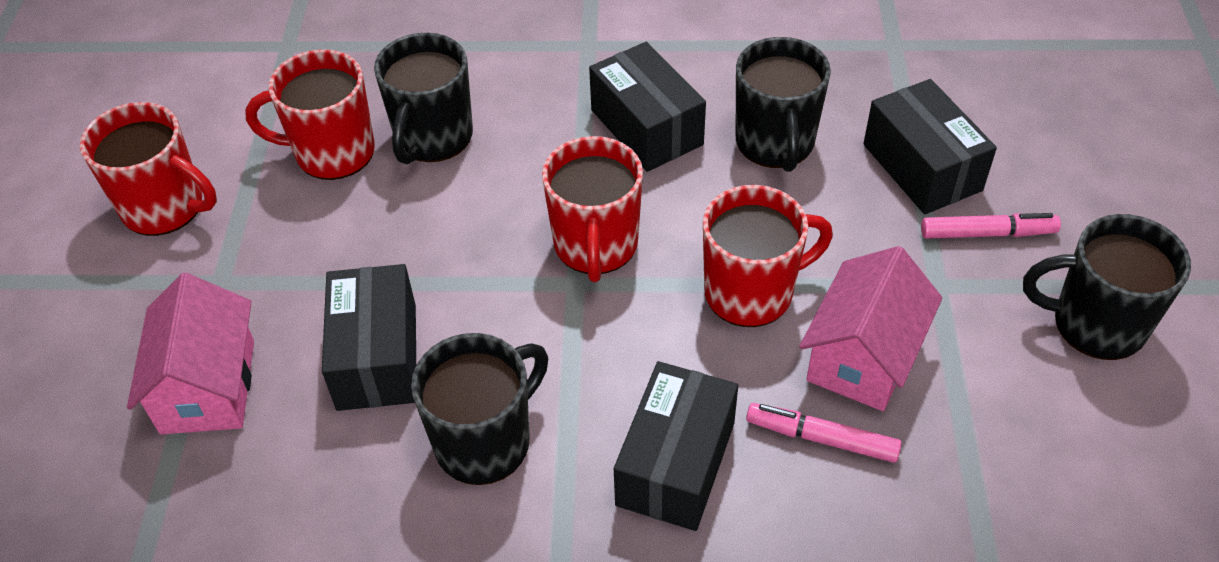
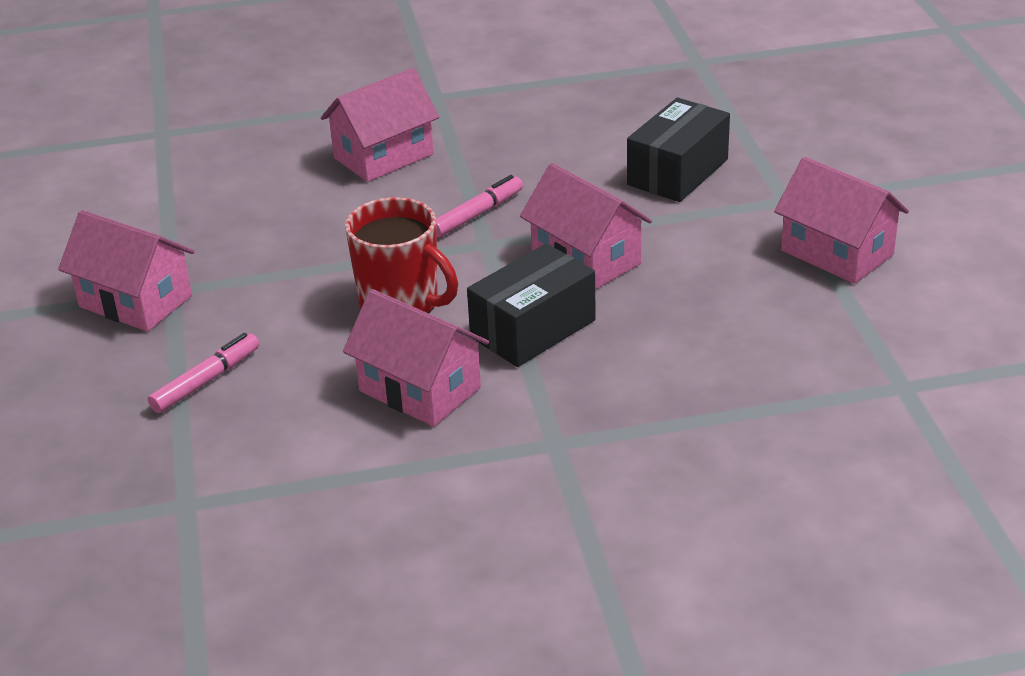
black box: 4 -> 2
black mug: 4 -> 0
pink house: 2 -> 5
red mug: 4 -> 1

